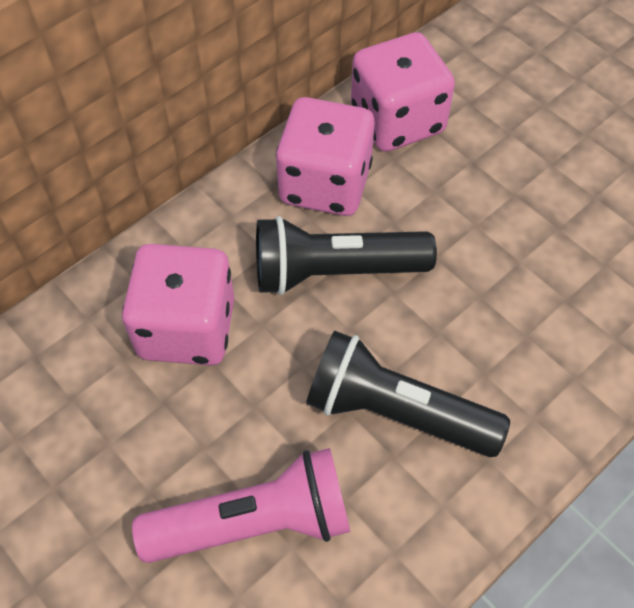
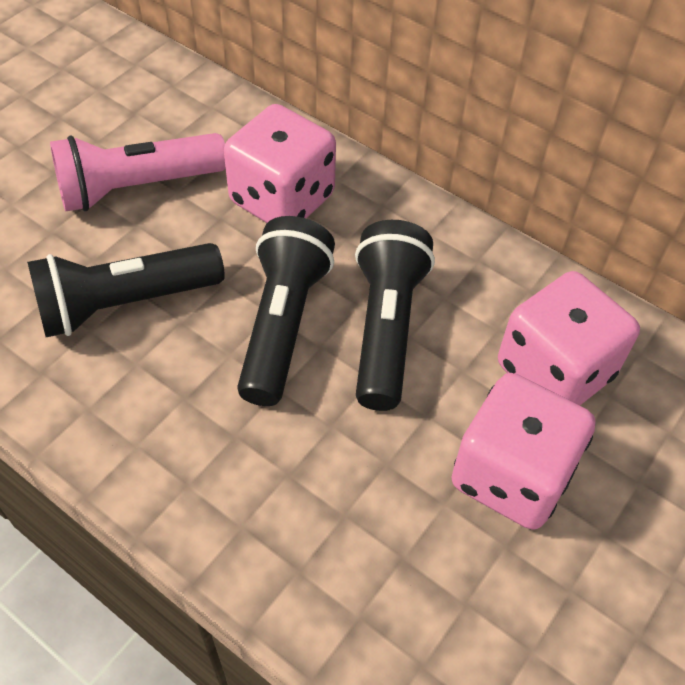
black flashlight: 2 -> 3

